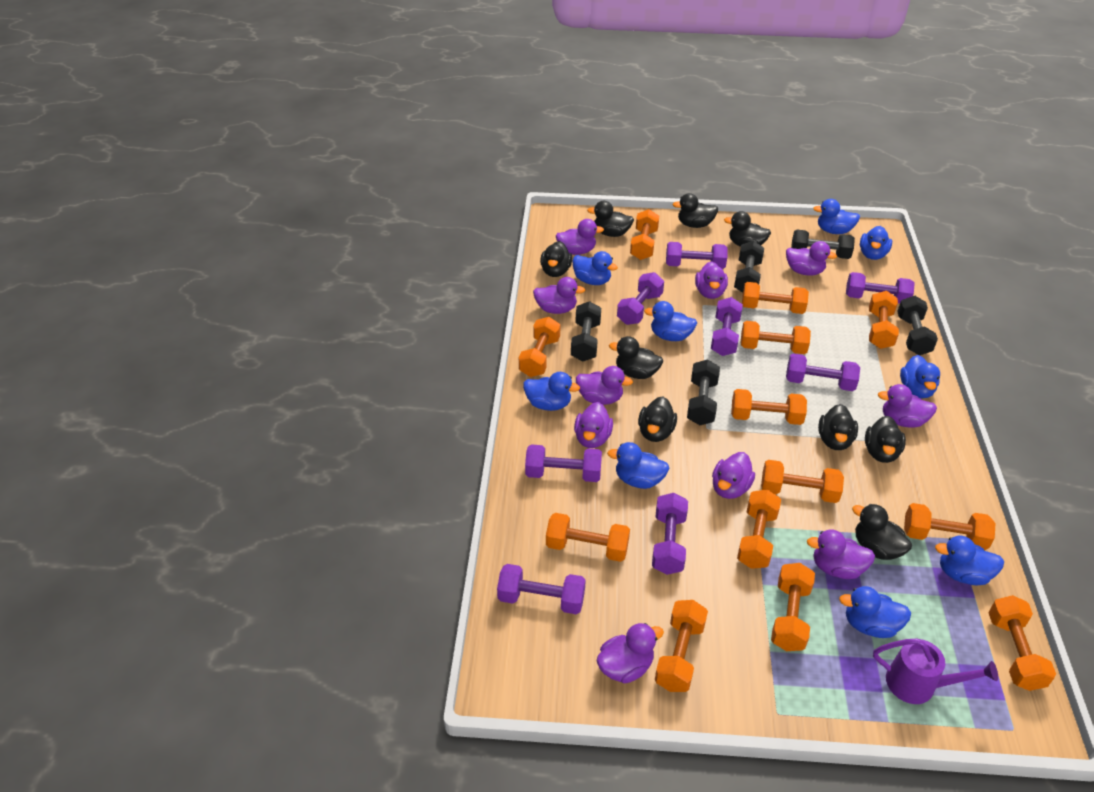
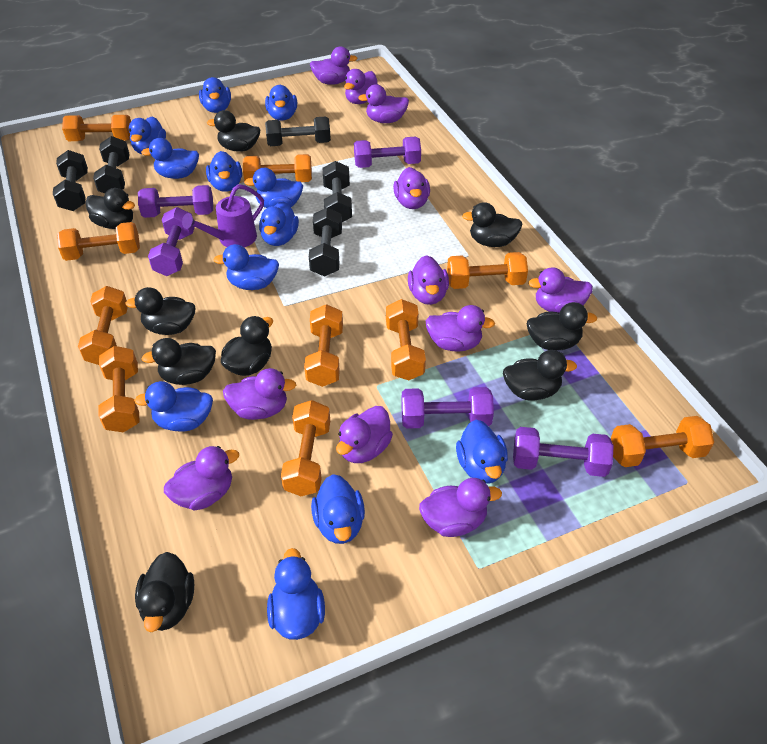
blue duck: 9 -> 12
orange dumbbell: 13 -> 10
purple duck: 10 -> 11
purple dumbbell: 8 -> 5

